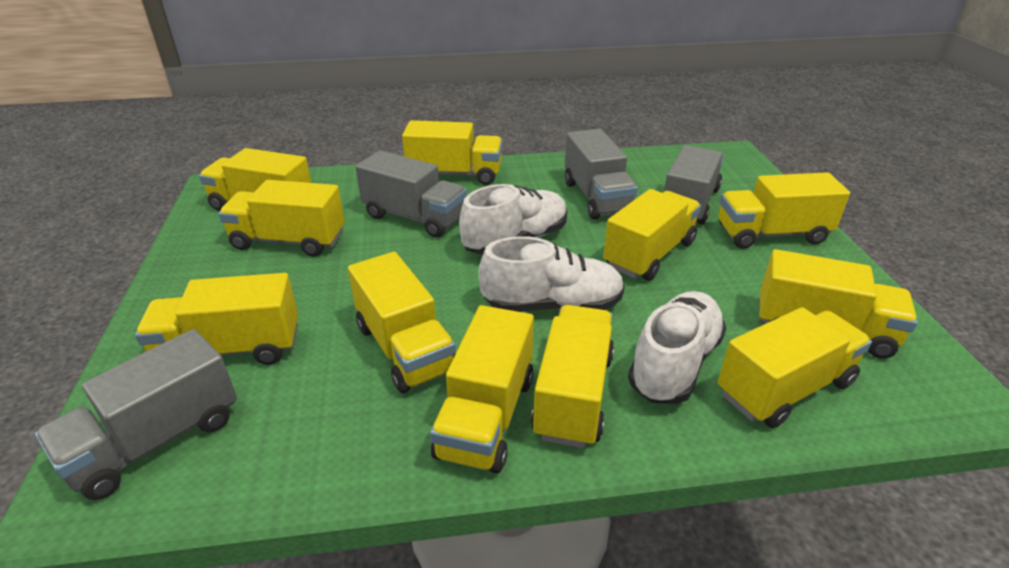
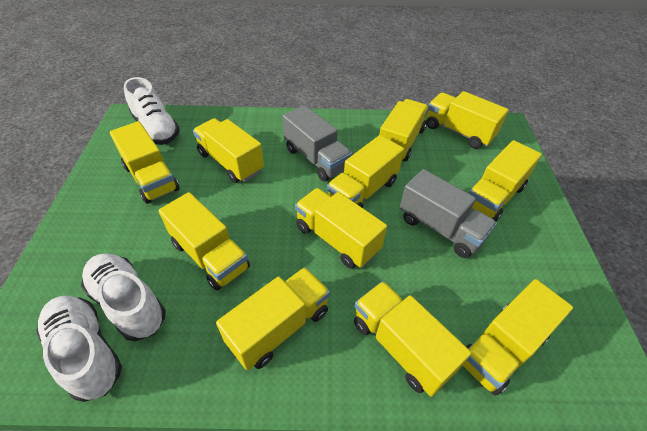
grey truck: 4 -> 2

